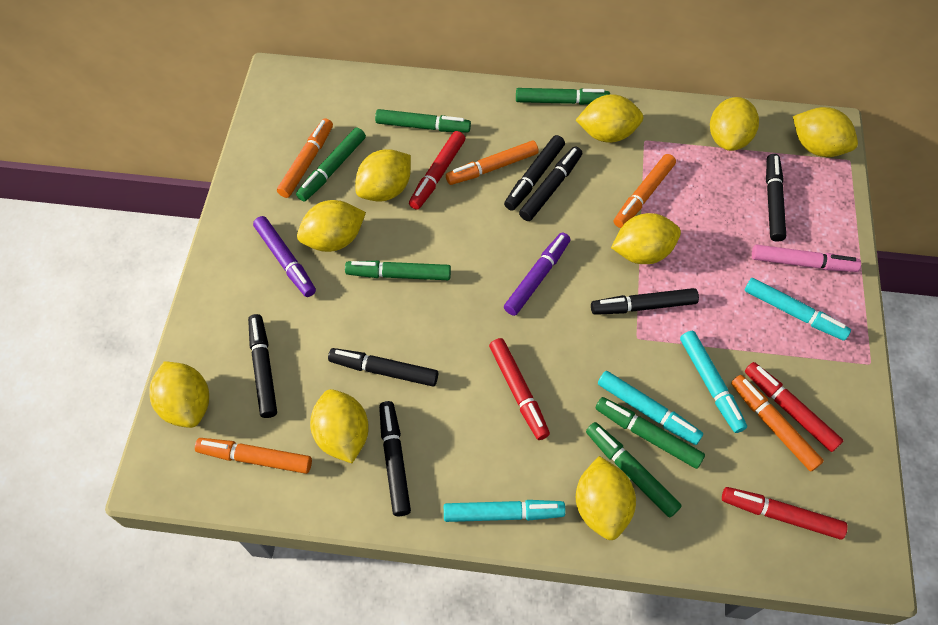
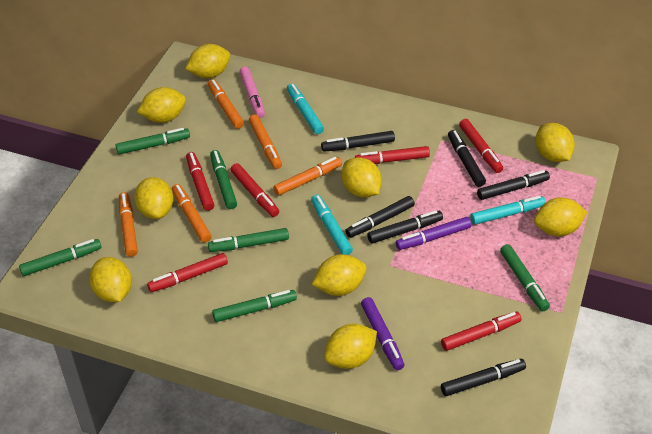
black marker: 7 -> 6
red marker: 4 -> 6
turquoise marker: 4 -> 3

